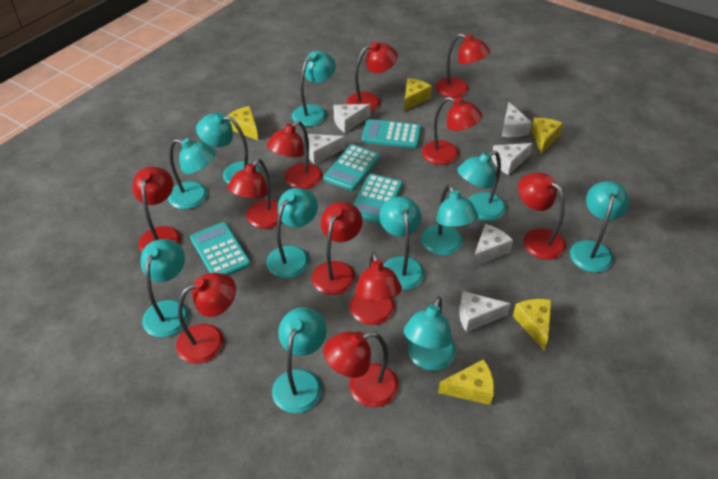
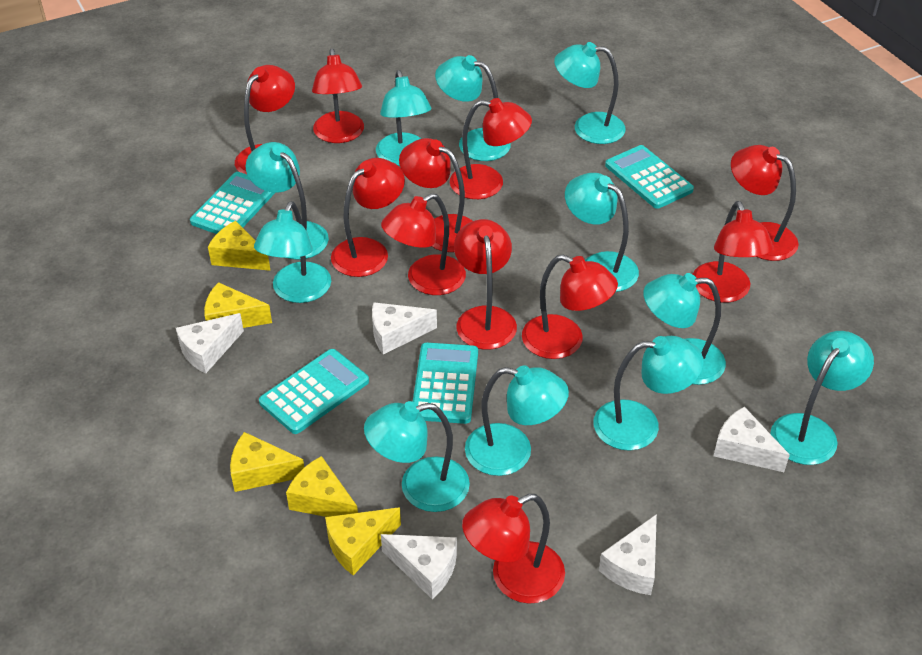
white cheese: 6 -> 5

